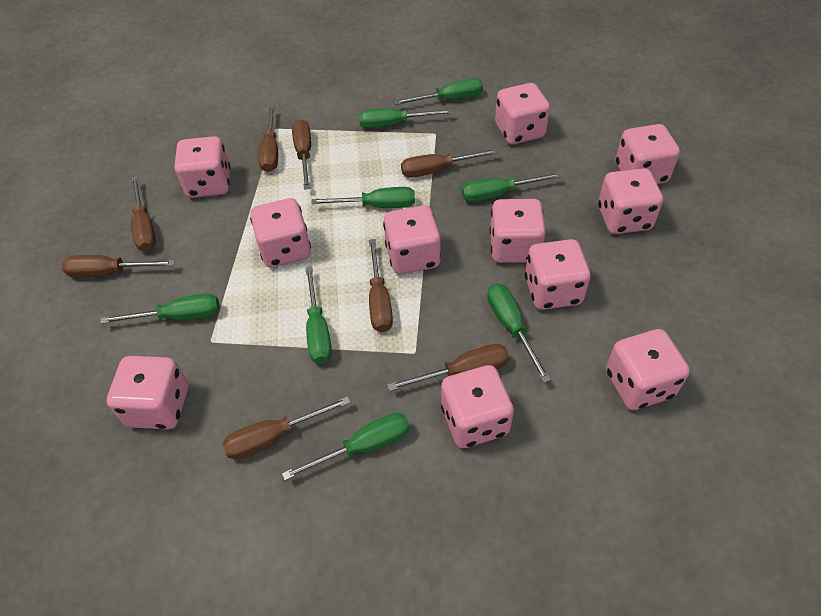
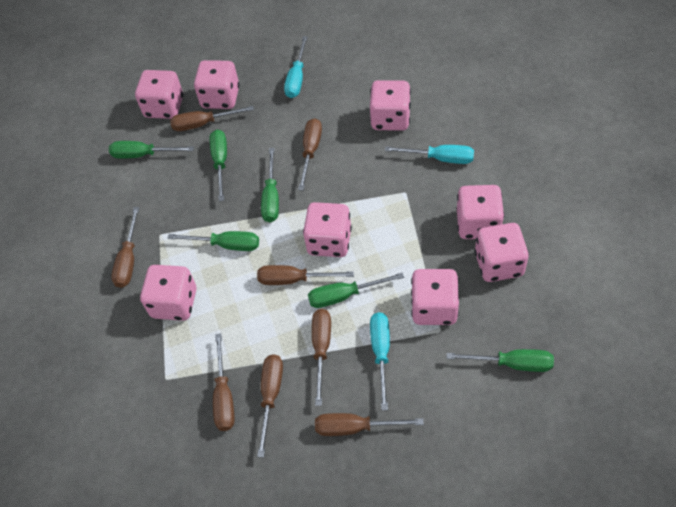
green screwdriver: 8 -> 6
pink dice: 11 -> 8
turquoise screwdriver: 0 -> 3

